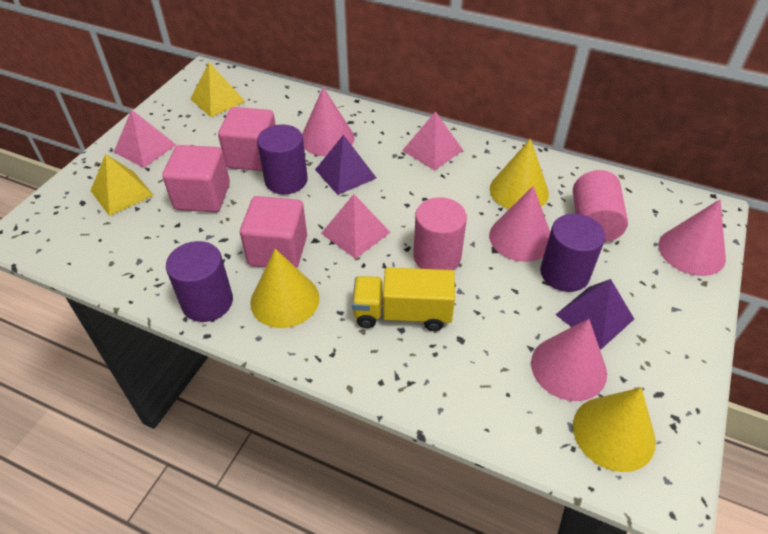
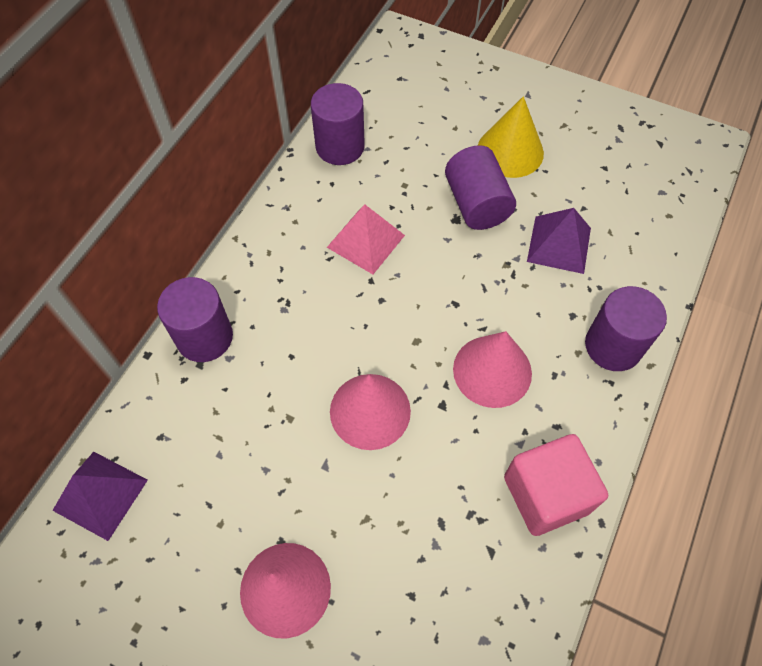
pink cone: 4 -> 3
pink cube: 3 -> 1
pink cylinder: 2 -> 0
pink pyramid: 3 -> 1
purple cylinder: 3 -> 4
yellow cone: 3 -> 1
yellow pyramid: 2 -> 0
yellow truck: 1 -> 0

